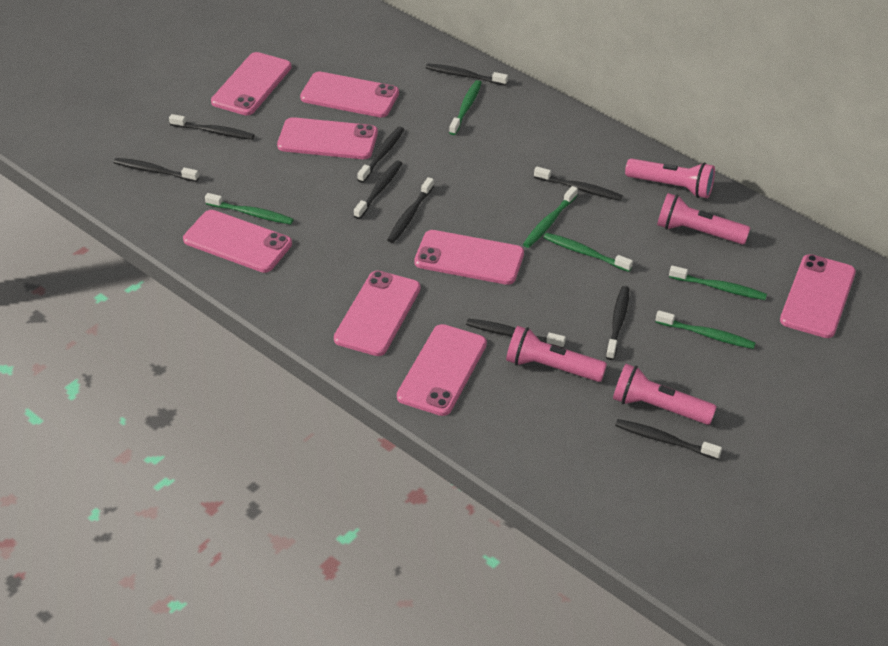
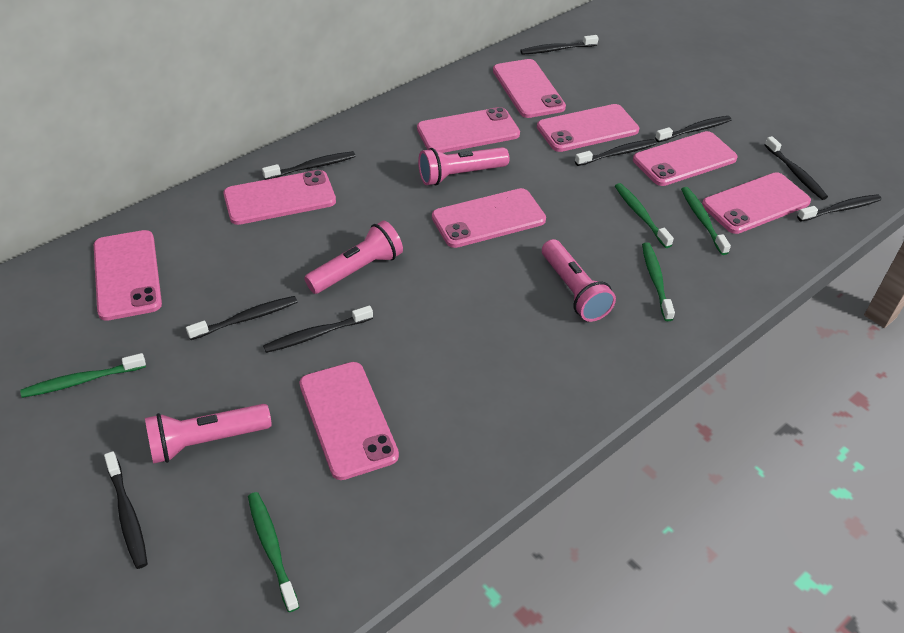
black toothbrush: 10 -> 9
green toothbrush: 6 -> 5
pink phone: 8 -> 9

